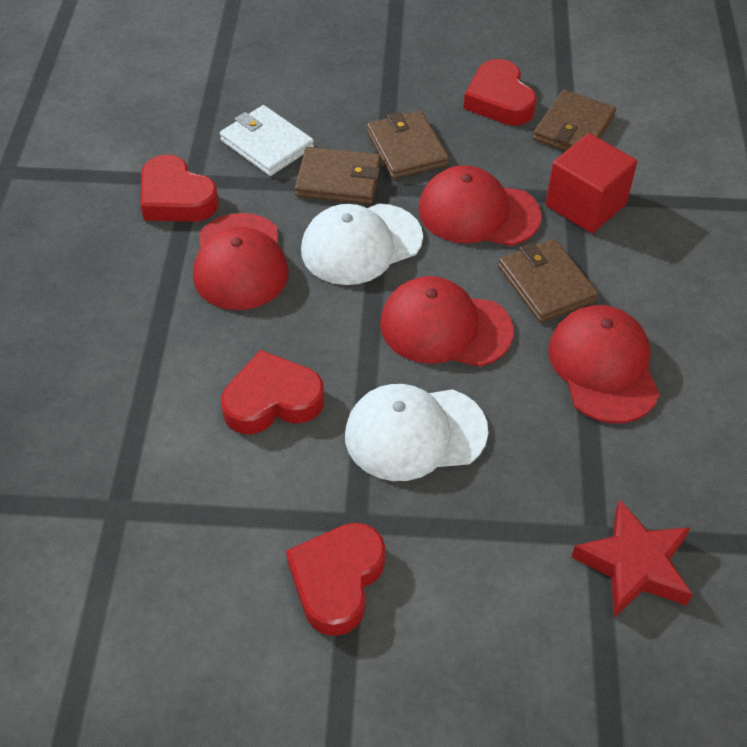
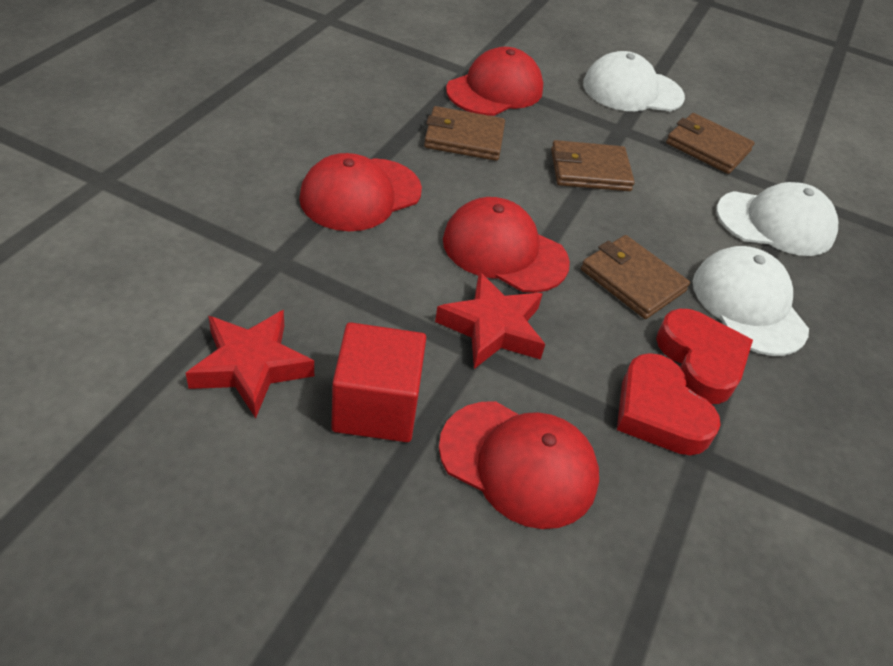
red heart: 4 -> 2
red star: 1 -> 2
white cap: 2 -> 3
white wallet: 1 -> 0

